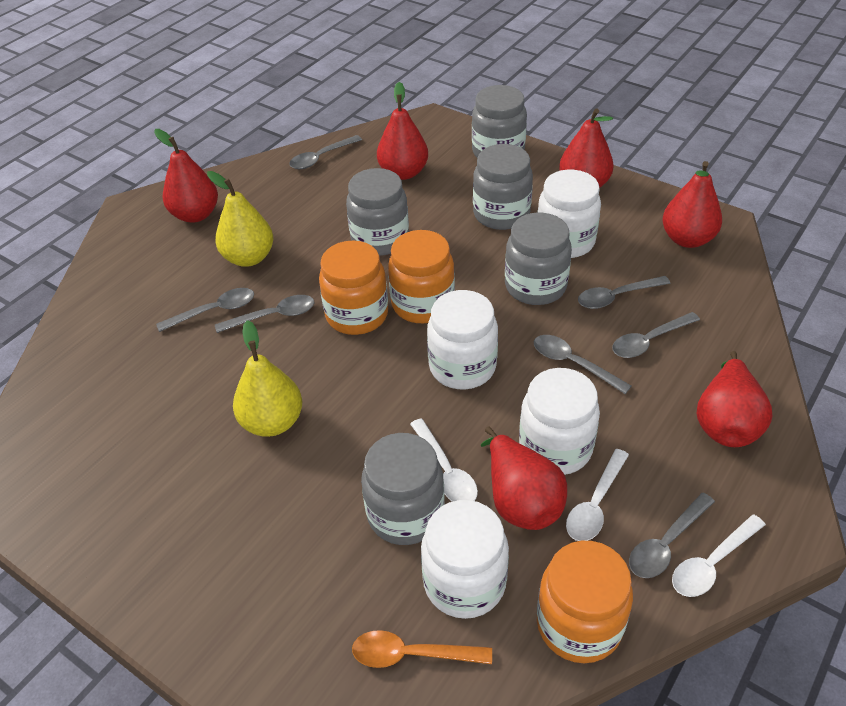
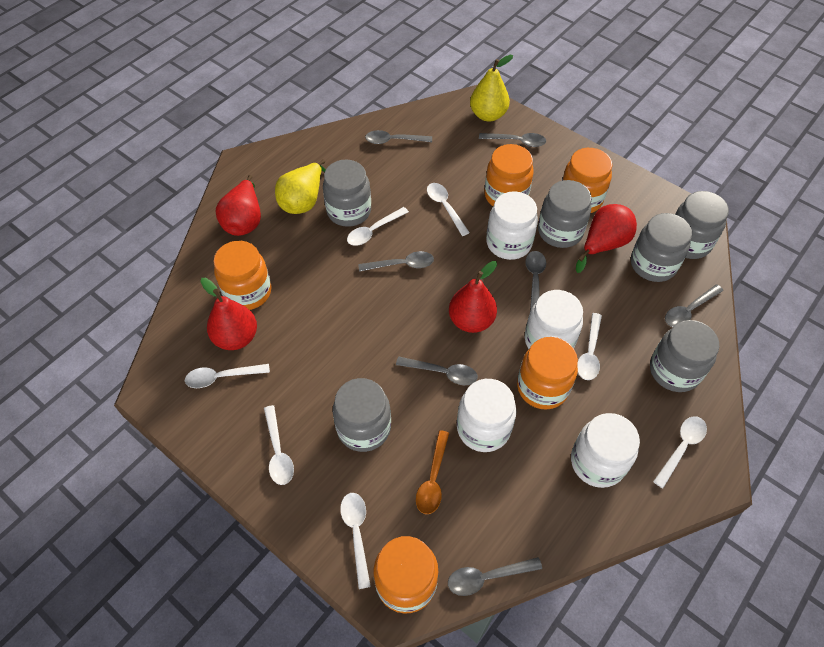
grey jar: 5 -> 6
orange jar: 3 -> 5
red pear: 6 -> 4
white spoon: 3 -> 7

